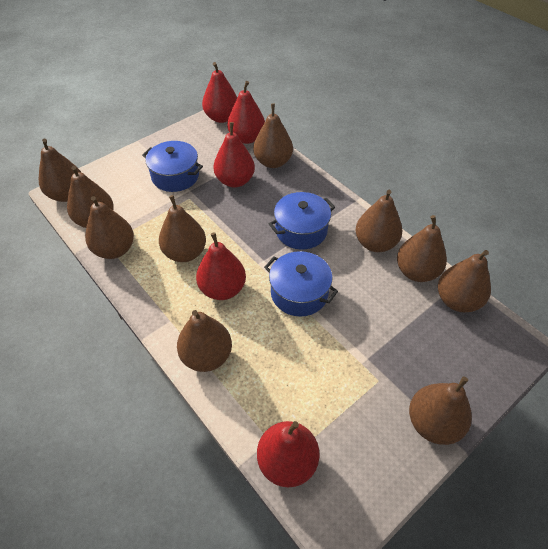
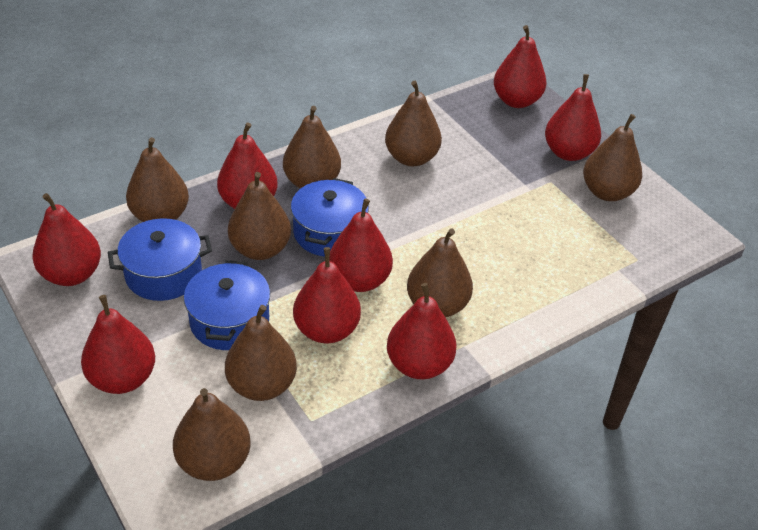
brown pear: 10 -> 8
red pear: 5 -> 8

